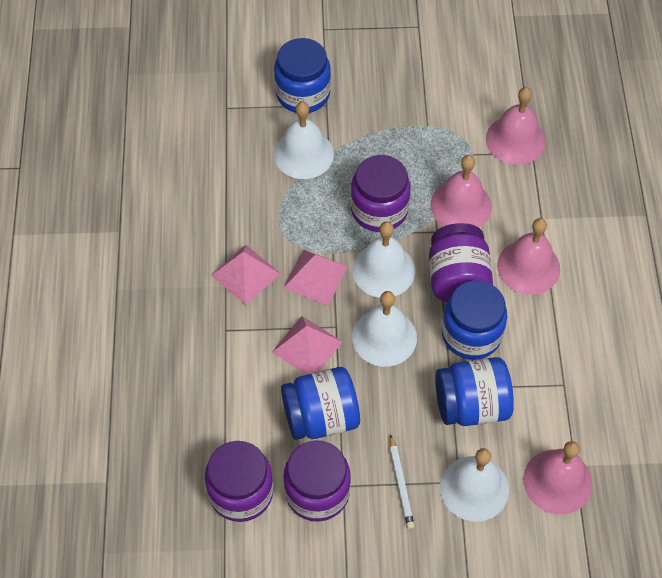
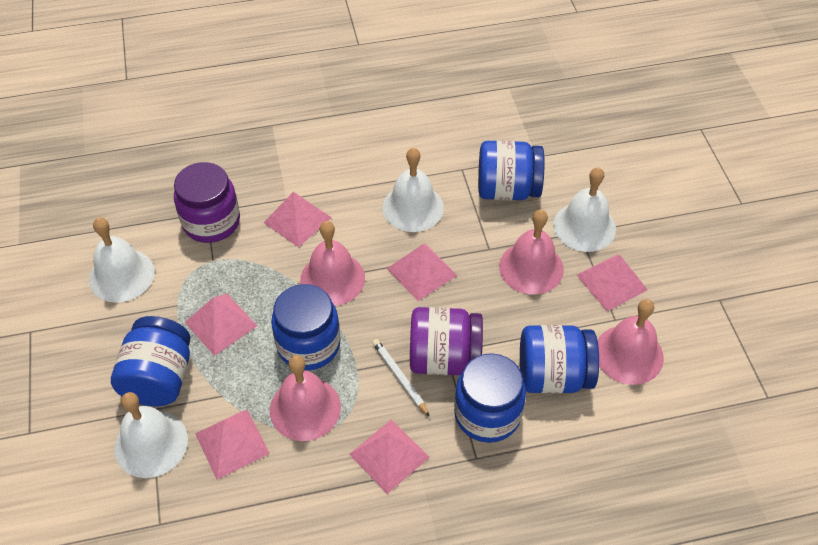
blue jar: 4 -> 5
pink pyramid: 3 -> 6
purple jar: 4 -> 2

